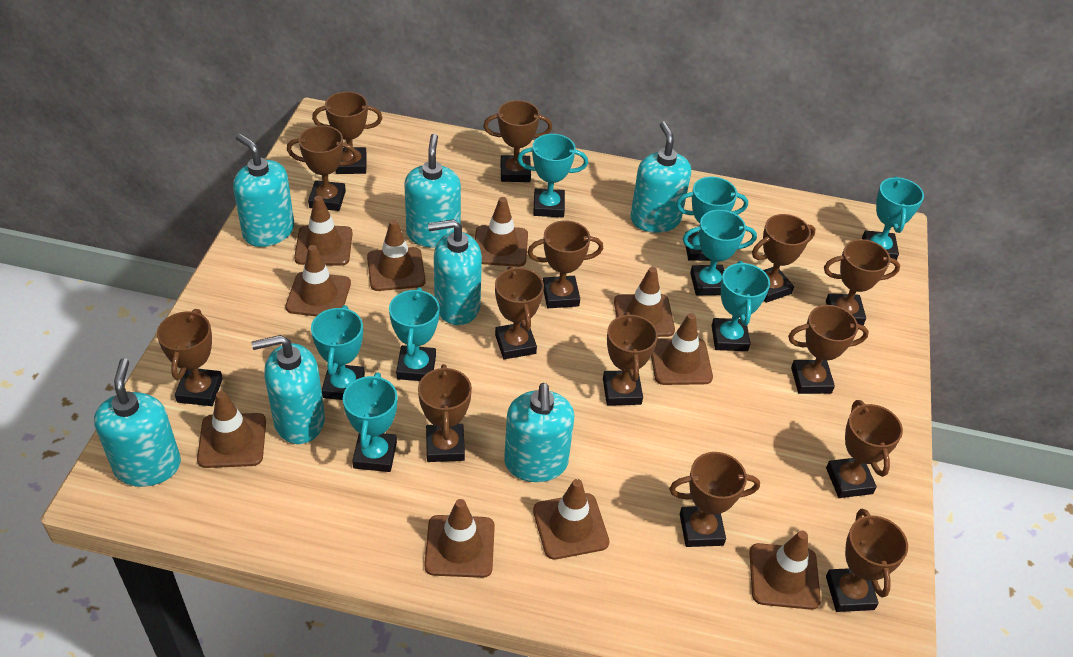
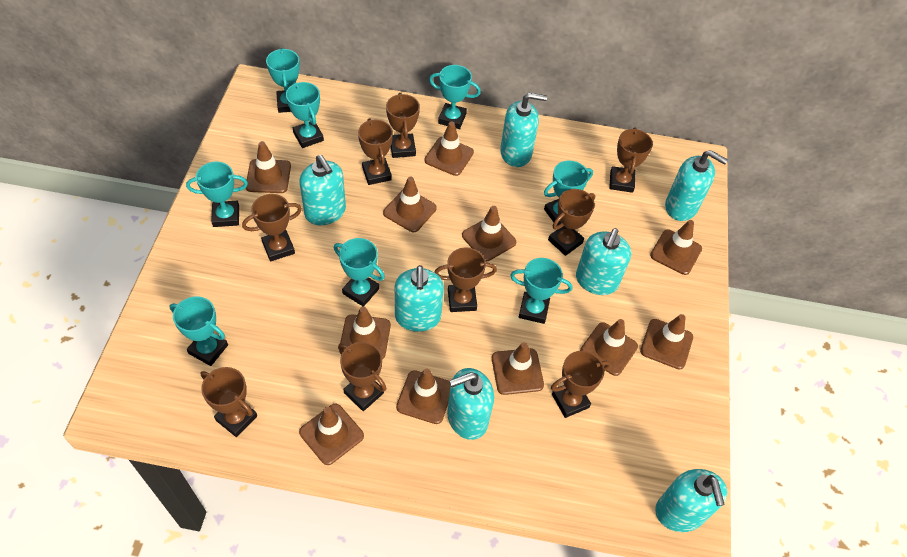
brown traffic cone: 10 -> 11
brown trophy: 14 -> 9

